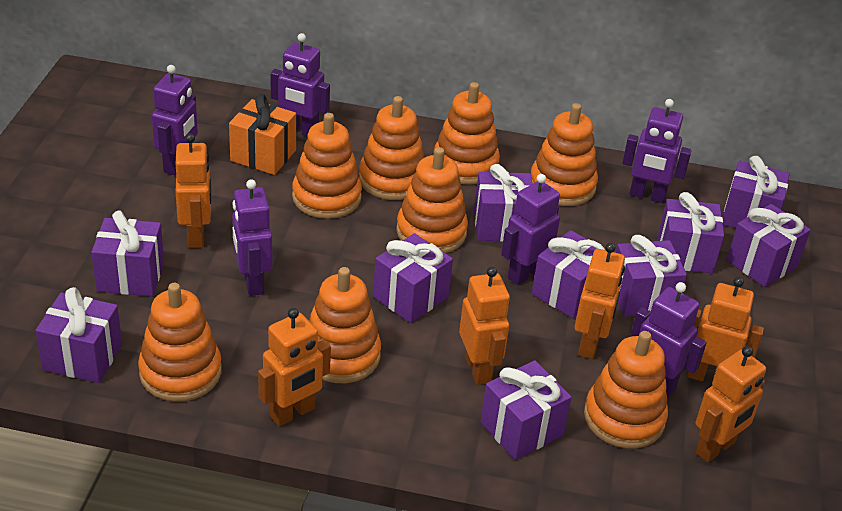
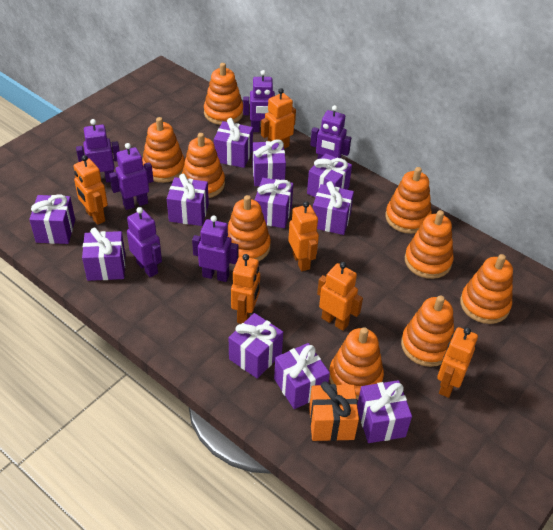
orange stacking toy: 8 -> 9
purple gift: 10 -> 11

